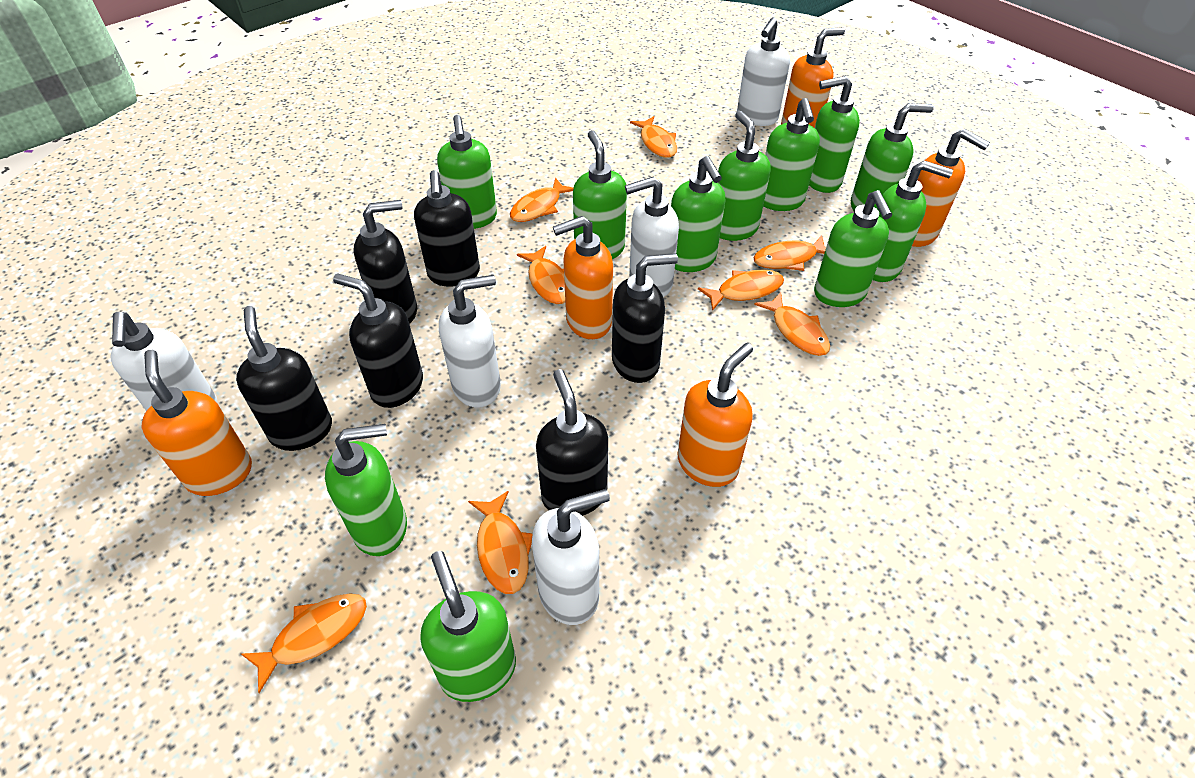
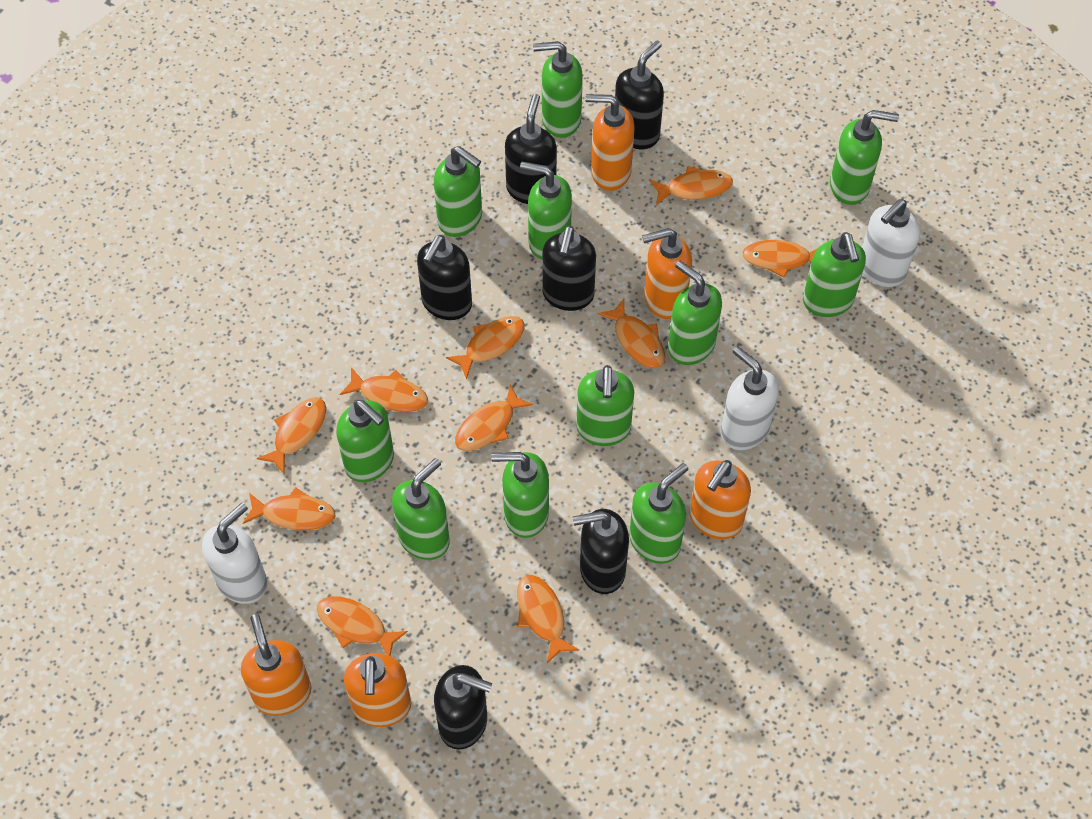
orange fish: 8 -> 10
white soap dispenser: 5 -> 3

